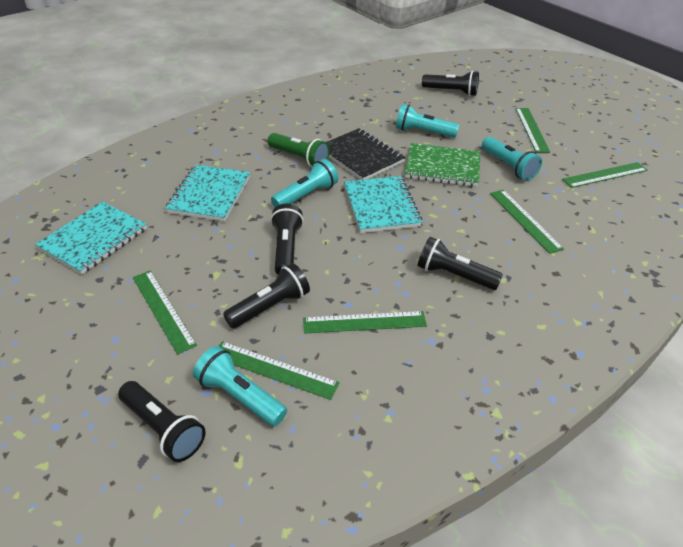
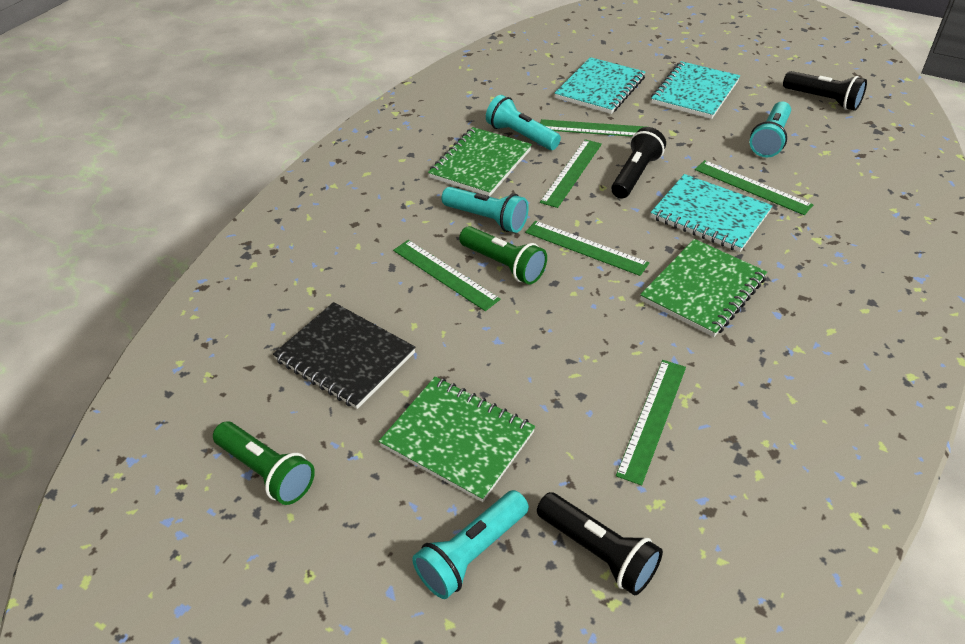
black flashlight: 5 -> 3
green flashlight: 1 -> 2
green notebook: 1 -> 3

